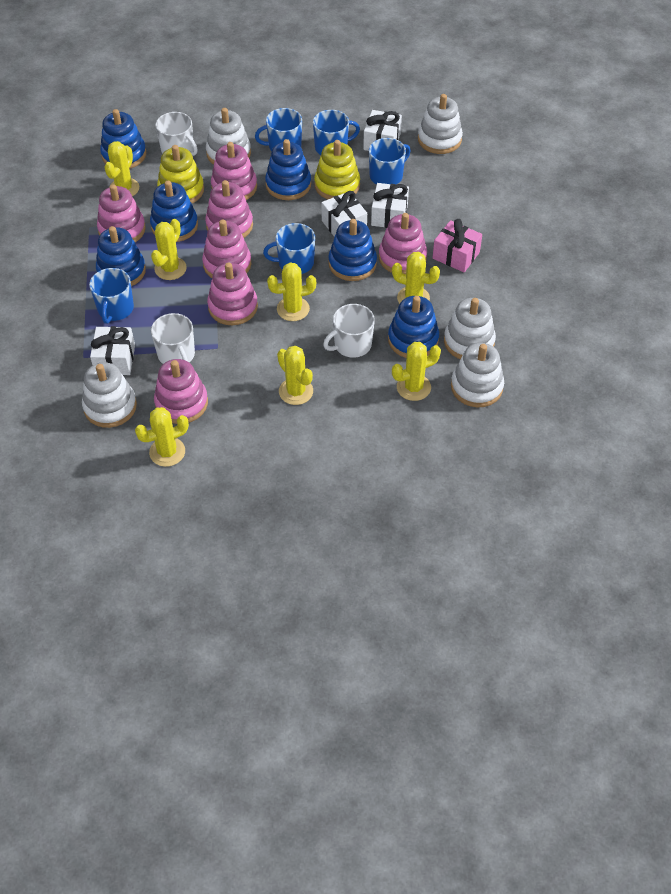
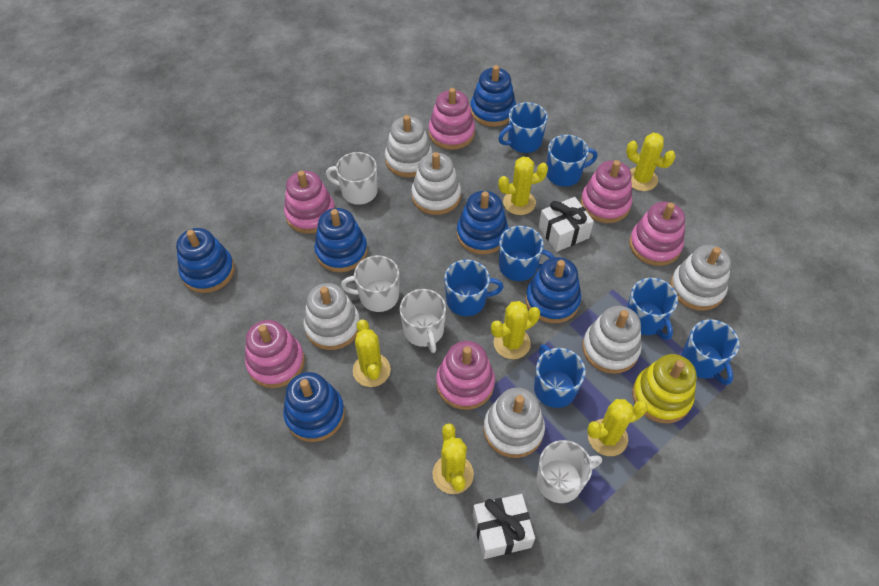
blue mug: 5 -> 7
pink gift: 1 -> 0
pink stacking toy: 7 -> 6
white gift: 4 -> 2
white mug: 3 -> 4
white stacking toy: 5 -> 6
yellow cactus: 7 -> 6
yellow stacking toy: 2 -> 1

